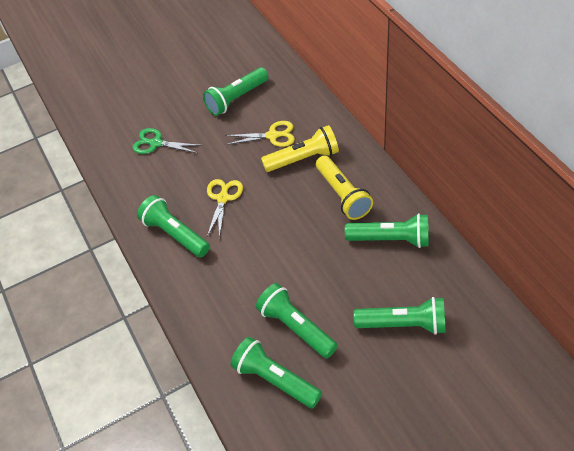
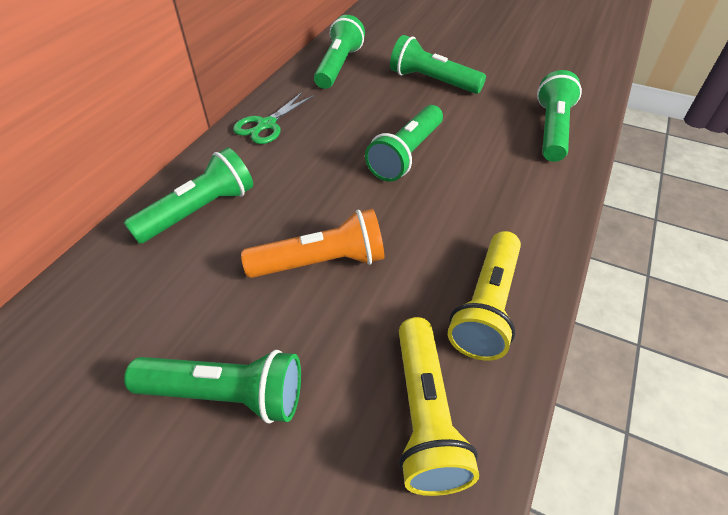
orange flashlight: 0 -> 1
yellow scissors: 2 -> 0

